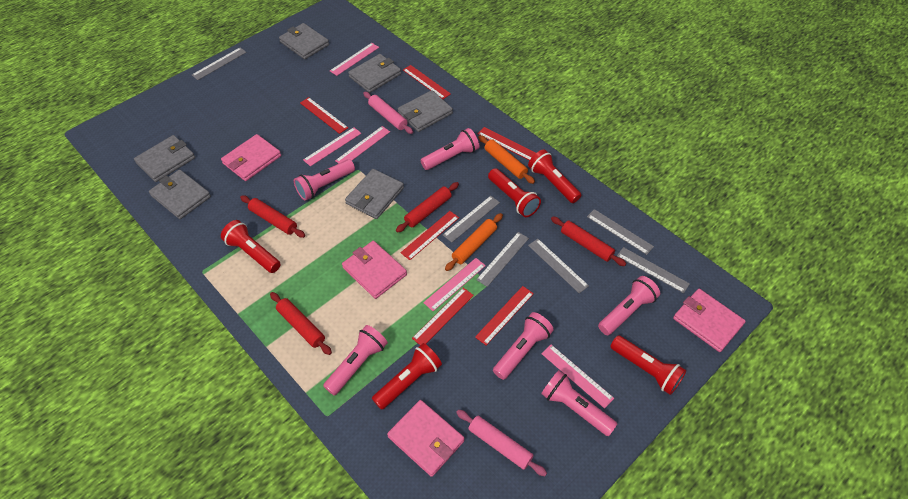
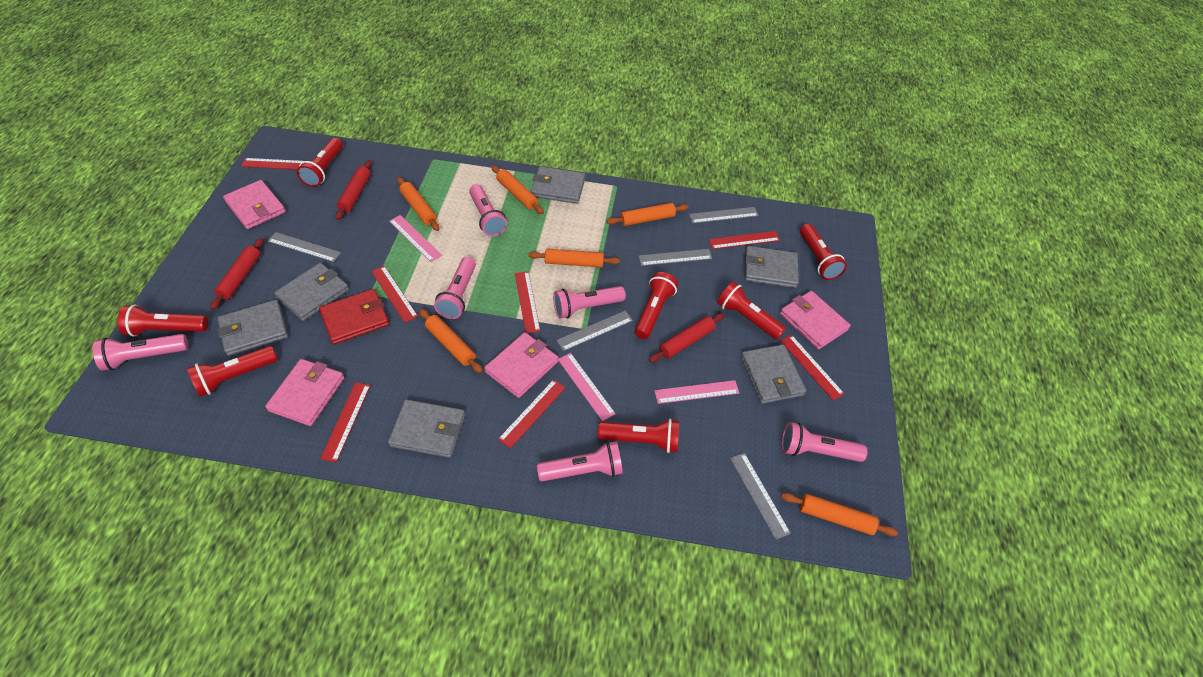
grey ruler: 6 -> 5
orange rolling pin: 2 -> 6
pink rolling pin: 2 -> 0
pink ruler: 5 -> 3
red flashlight: 5 -> 7
red rolling pin: 4 -> 3
red ruler: 6 -> 7
red wallet: 0 -> 1

